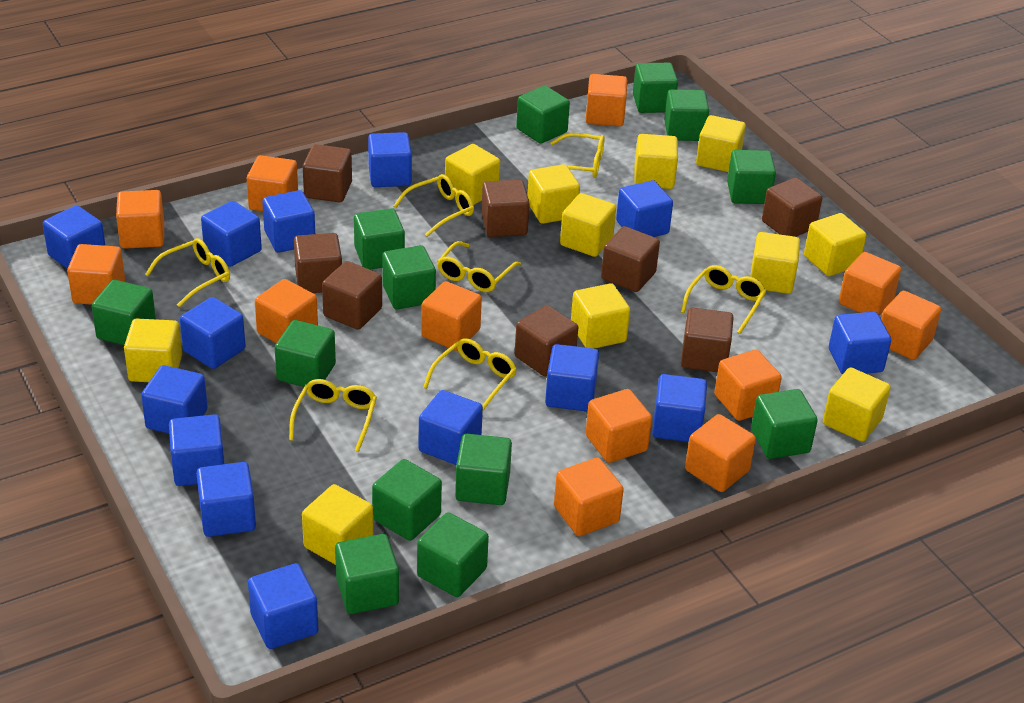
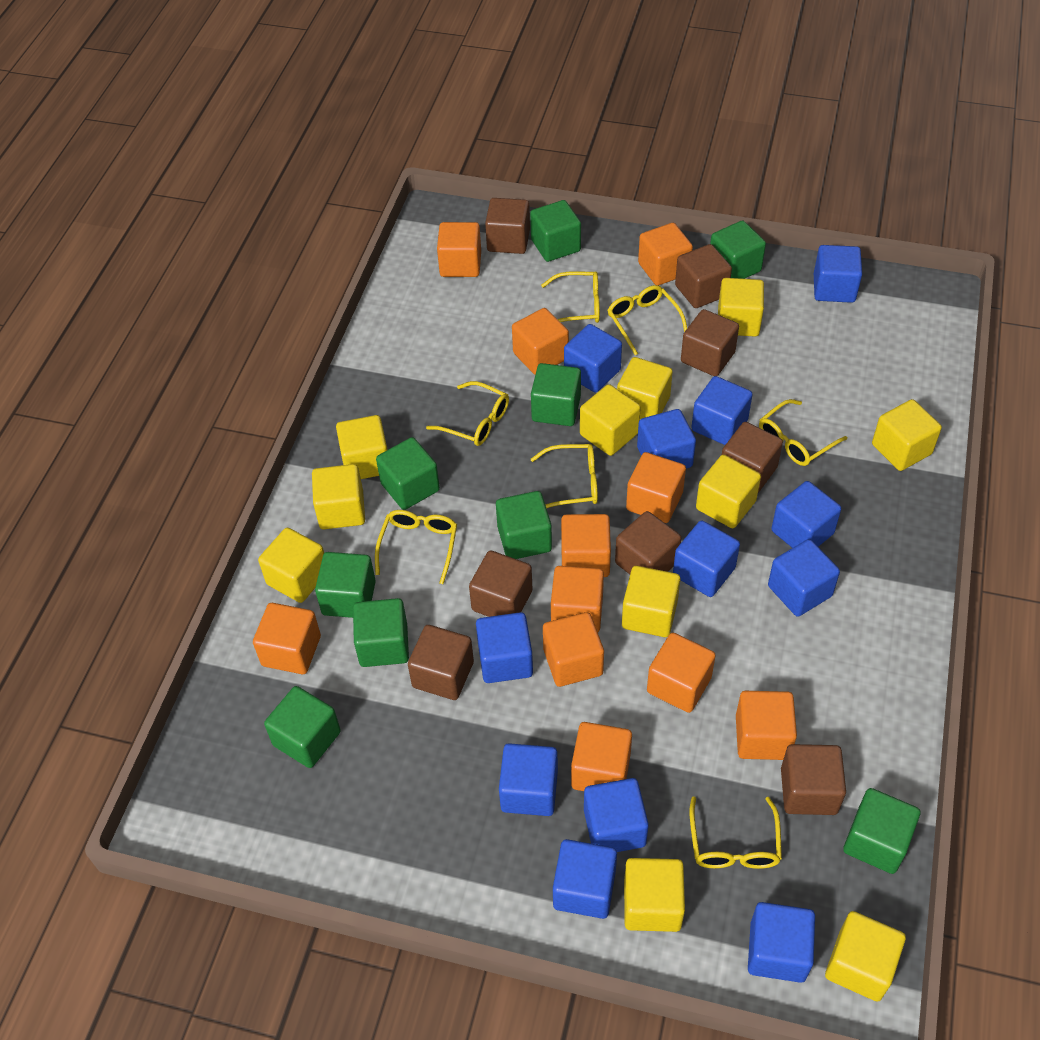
blue cube: 14 -> 12
green cube: 13 -> 9
orange cube: 12 -> 11

